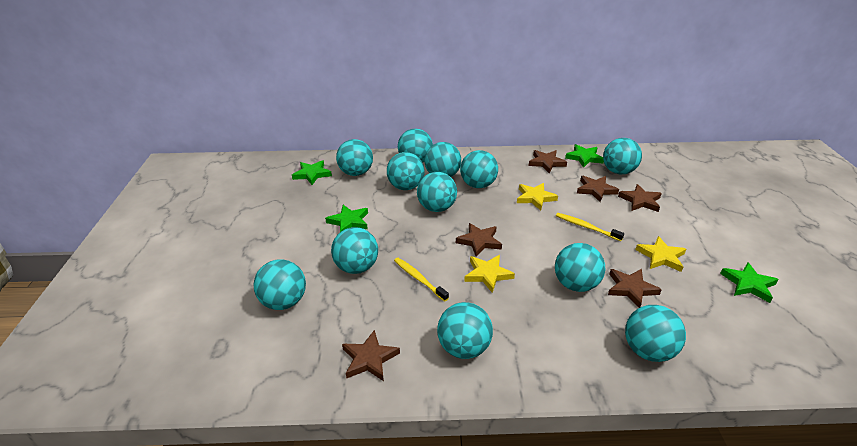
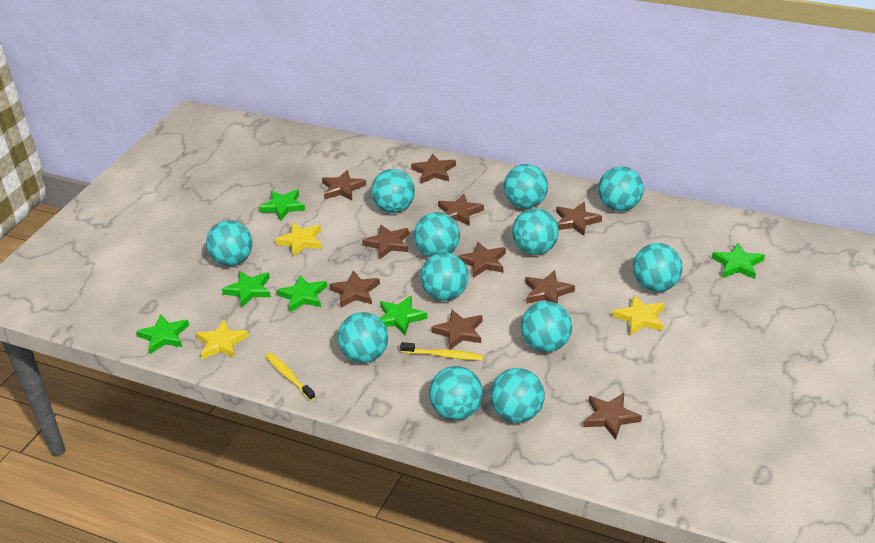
brown star: 6 -> 10
green star: 4 -> 6

